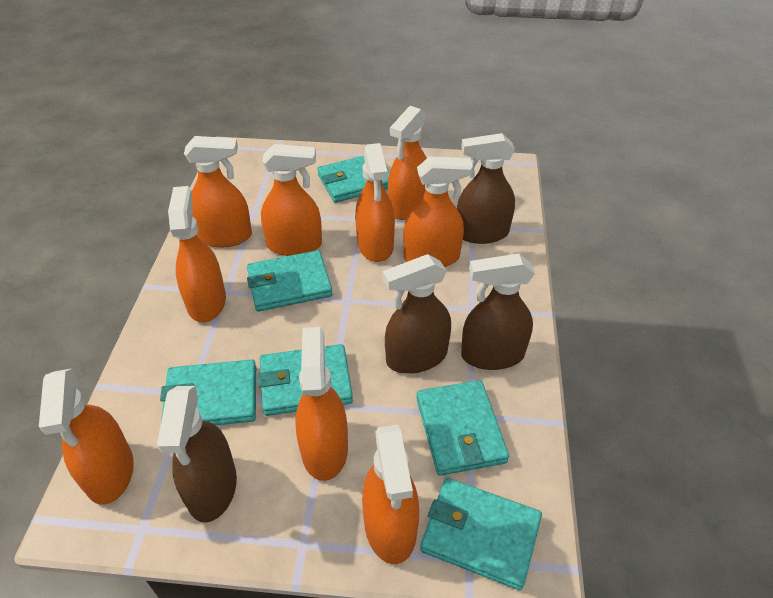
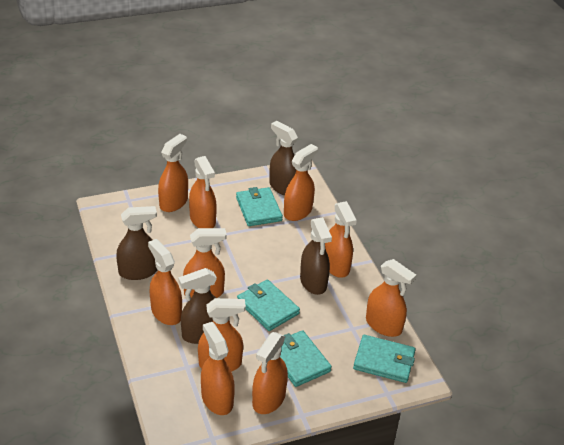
orange spray bottle: 9 -> 10
turquoise wallet: 6 -> 4

